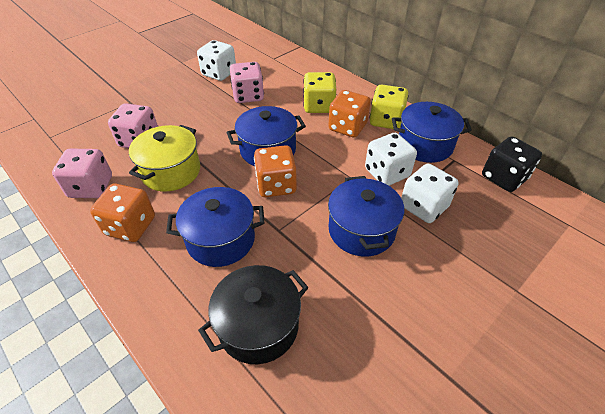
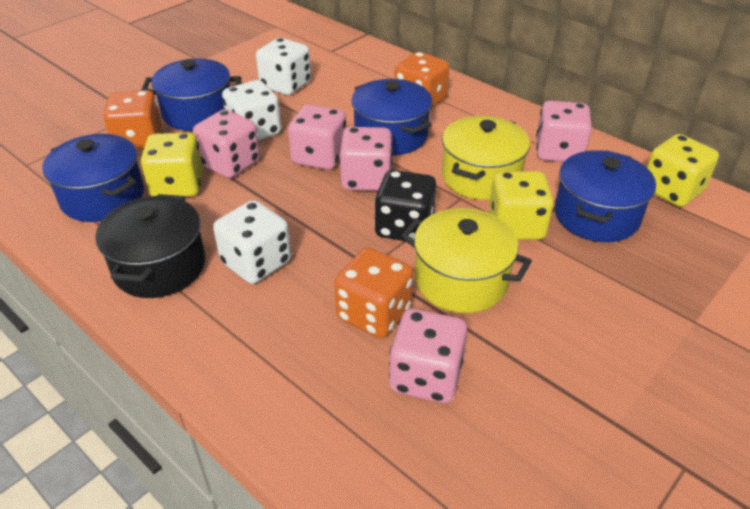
pink dice: 3 -> 5
yellow dice: 2 -> 3
yellow pot: 1 -> 2

